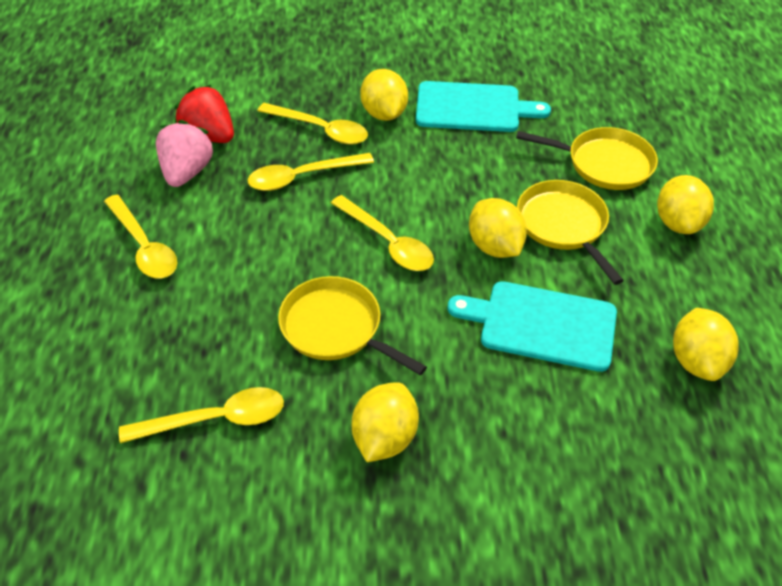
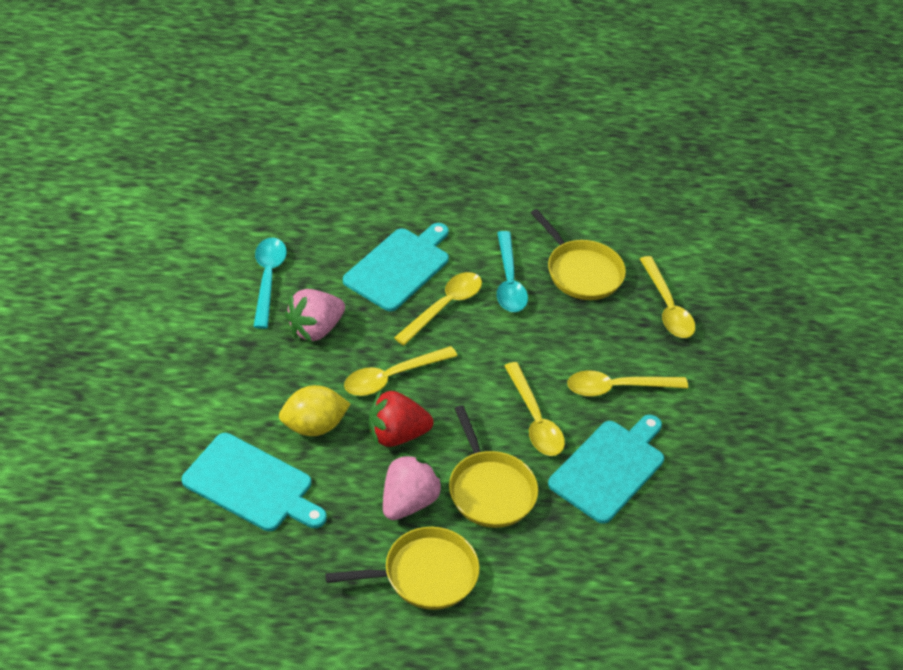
pink strawberry: 1 -> 2
turquoise cutting board: 2 -> 3
turquoise spoon: 0 -> 2
yellow lemon: 5 -> 1

